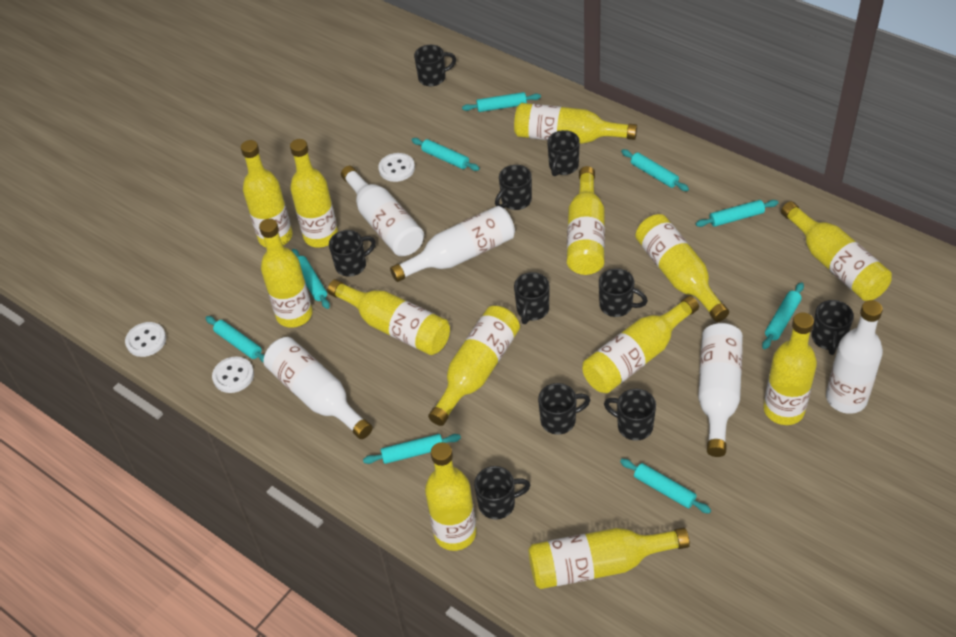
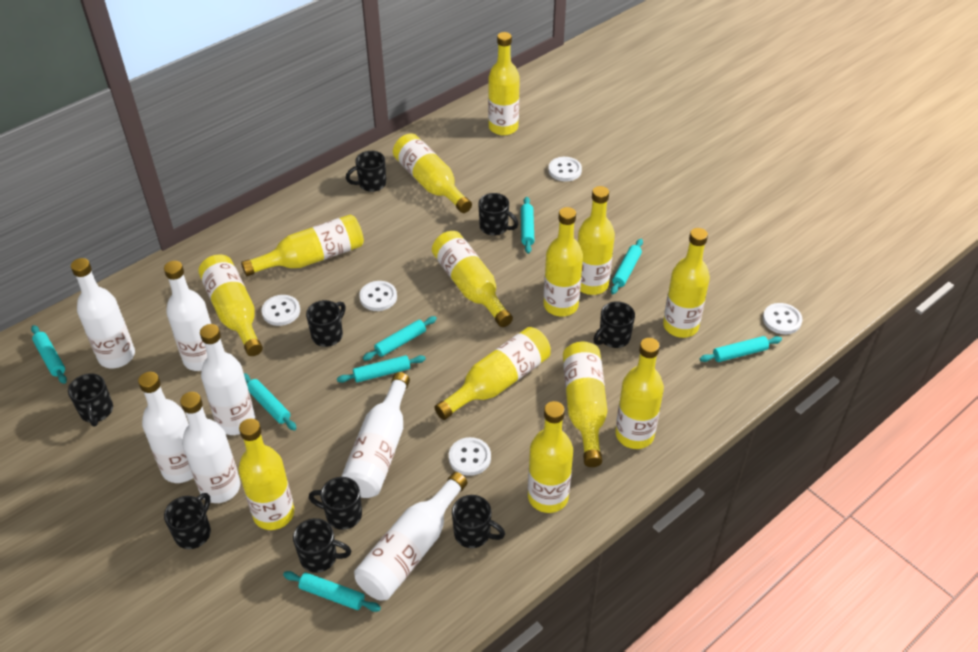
black mug: 10 -> 9
turquoise rolling pin: 9 -> 8
white bottle: 5 -> 7
white button: 3 -> 5

